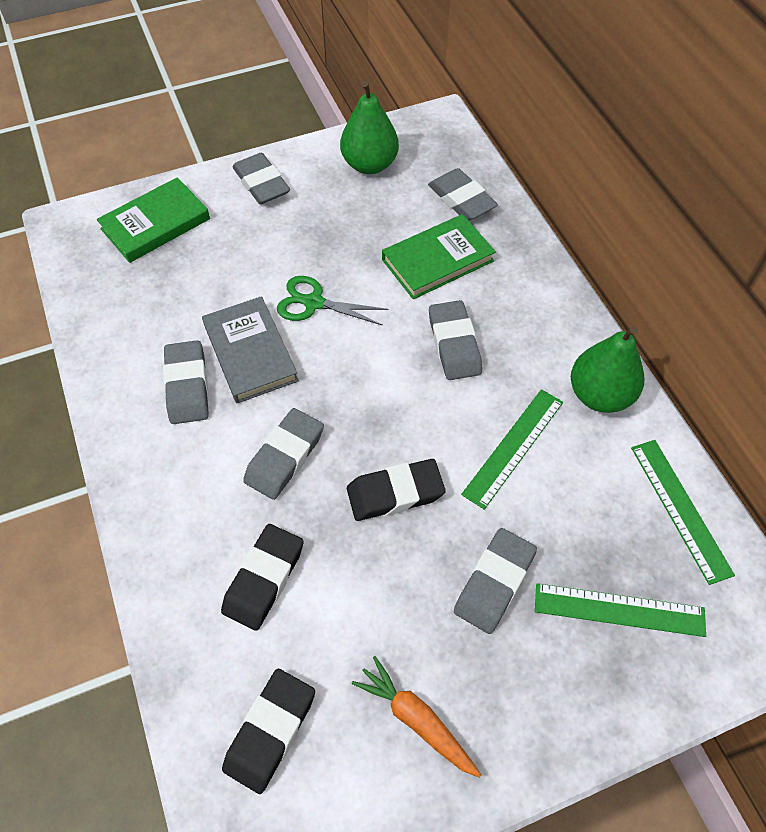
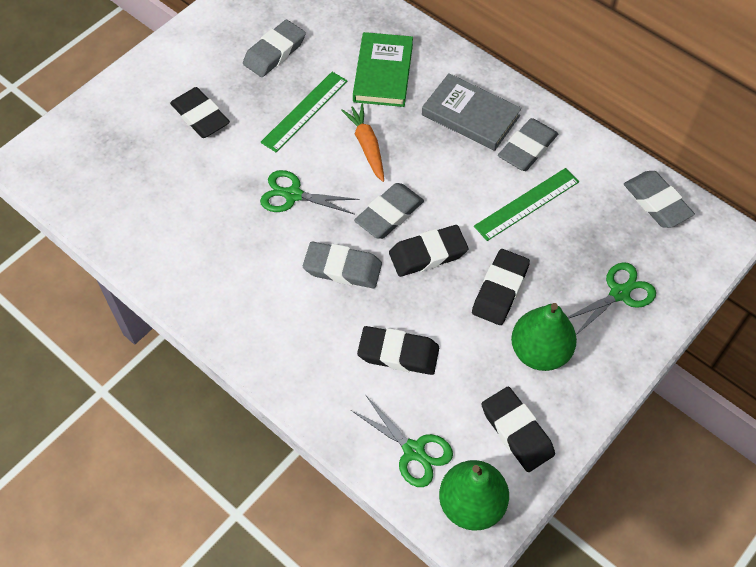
black eraser: 3 -> 5
green book: 2 -> 1
green ruler: 3 -> 2
green scissors: 1 -> 3
grey eraser: 6 -> 5

